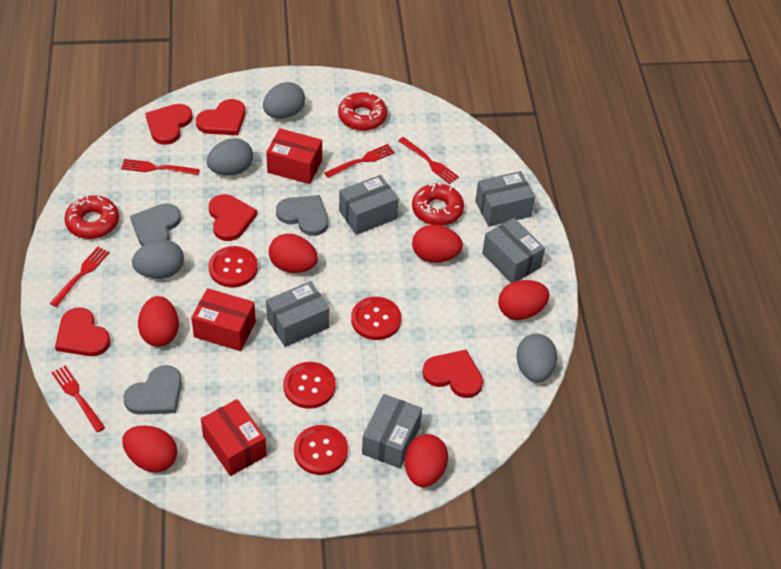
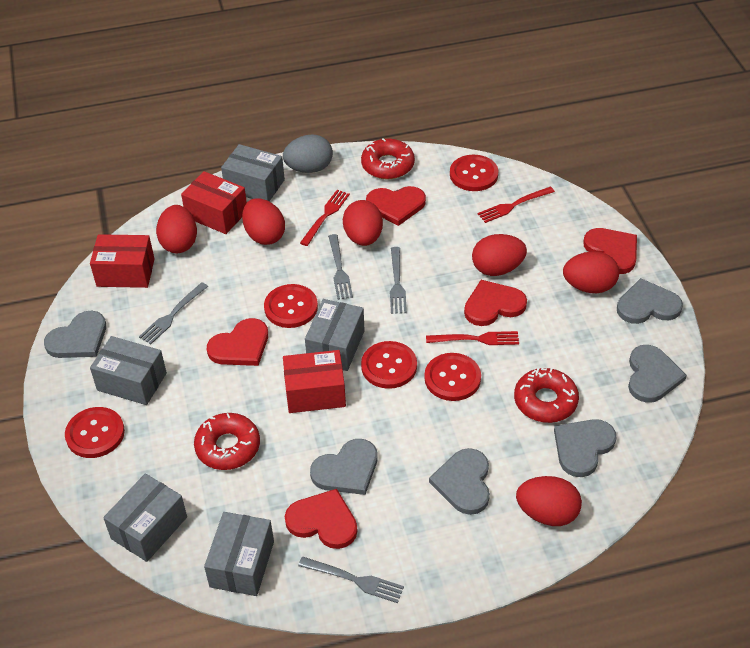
grey egg: 4 -> 1
grey fork: 0 -> 4
grey heart: 3 -> 6
red button: 4 -> 5
red fork: 5 -> 3

